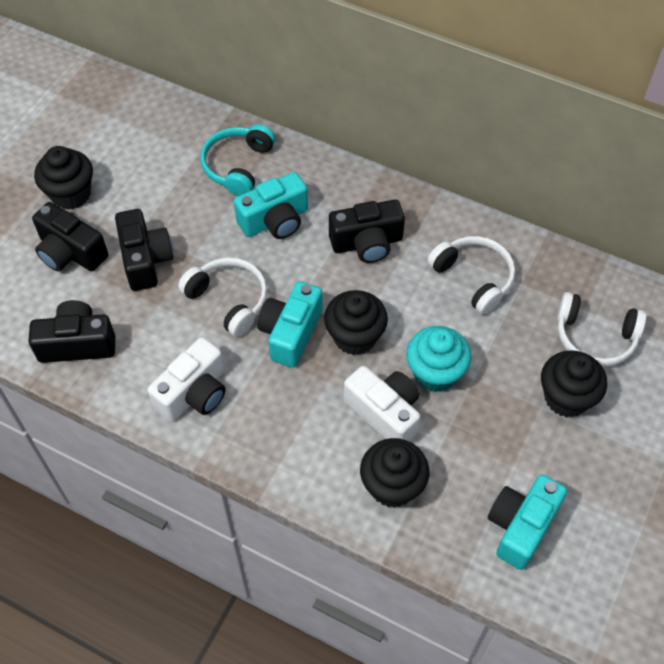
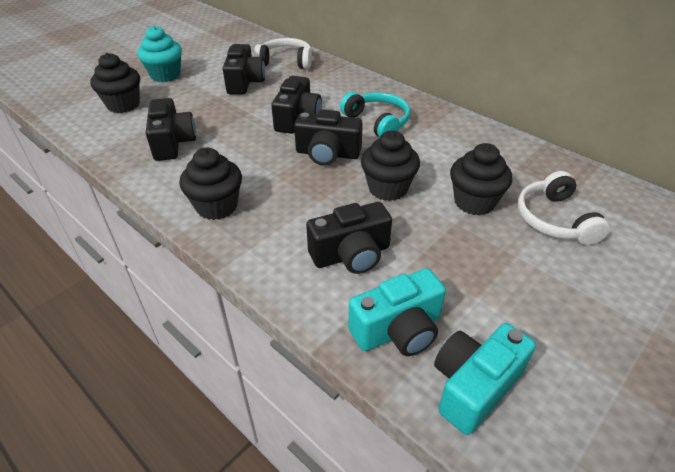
black camera: 4 -> 5
turquoise camera: 3 -> 2
white camera: 2 -> 0
white headphones: 3 -> 2

